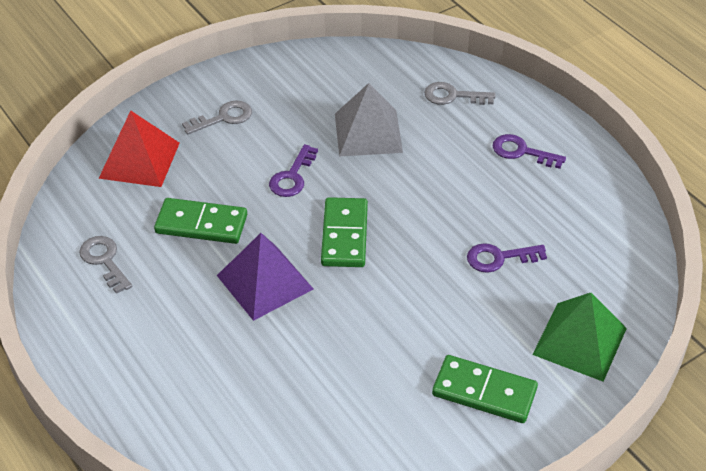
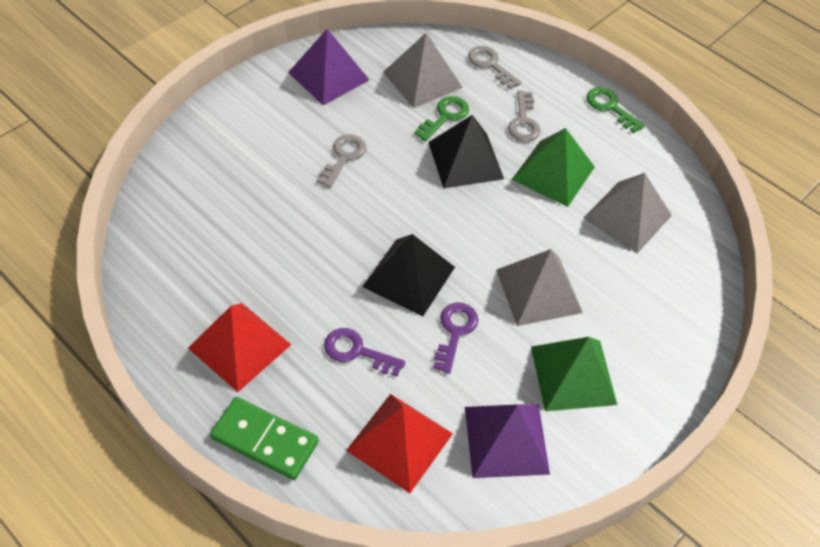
black pyramid: 0 -> 2
green domino: 3 -> 1
green key: 0 -> 2
green pyramid: 1 -> 2
grey pyramid: 1 -> 3
purple key: 3 -> 2
purple pyramid: 1 -> 2
red pyramid: 1 -> 2

